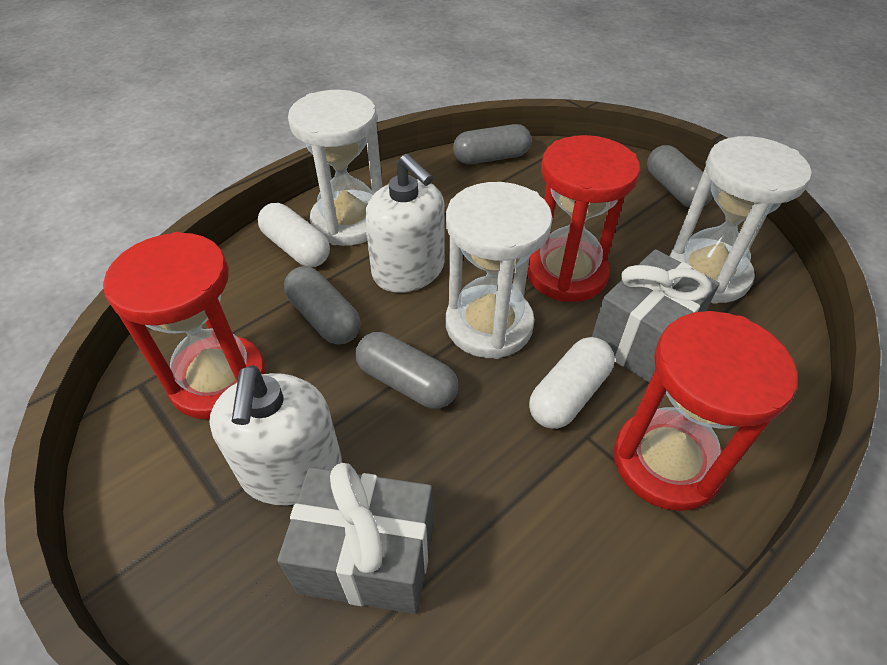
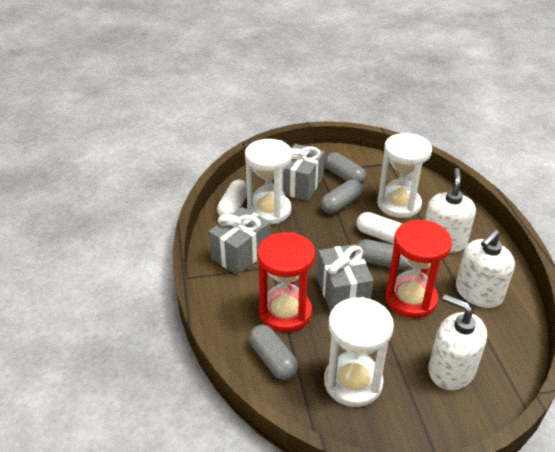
grey gift: 2 -> 3
red hourglass: 3 -> 2
white soap dispenser: 2 -> 3

